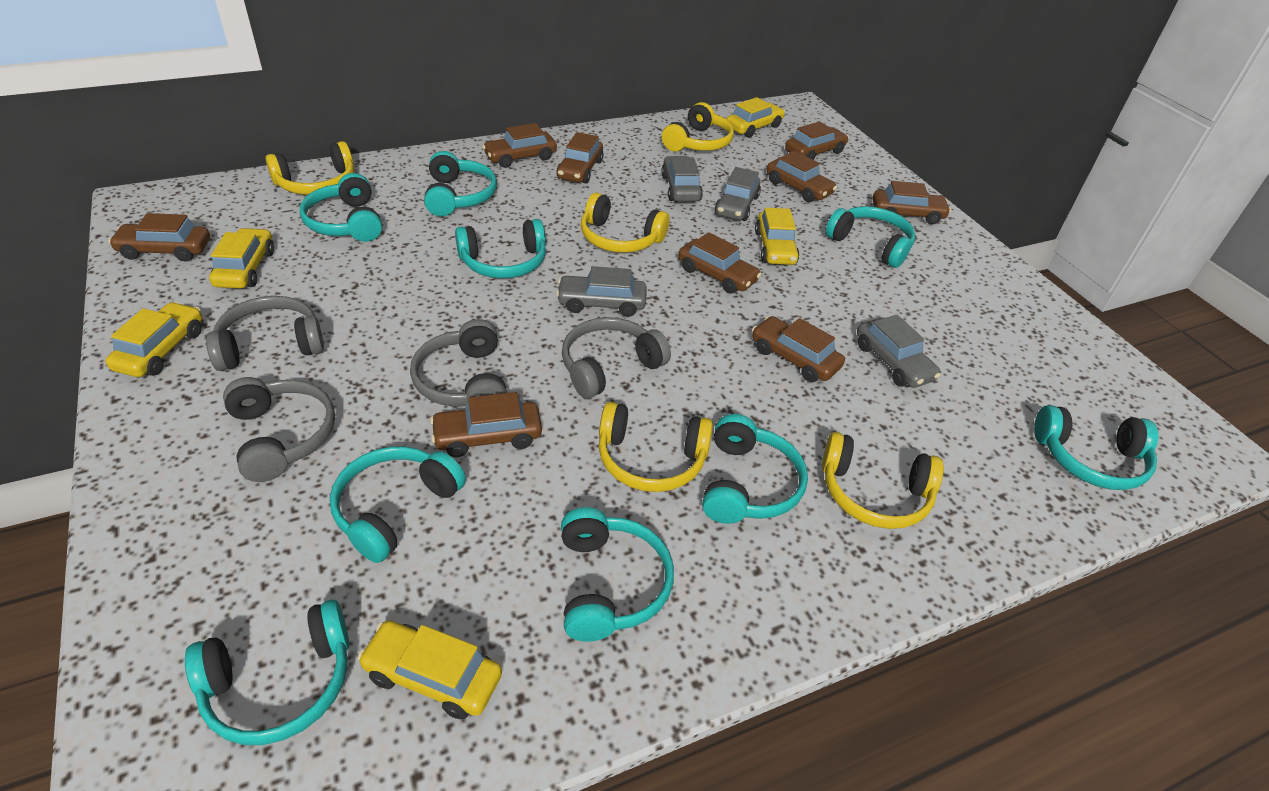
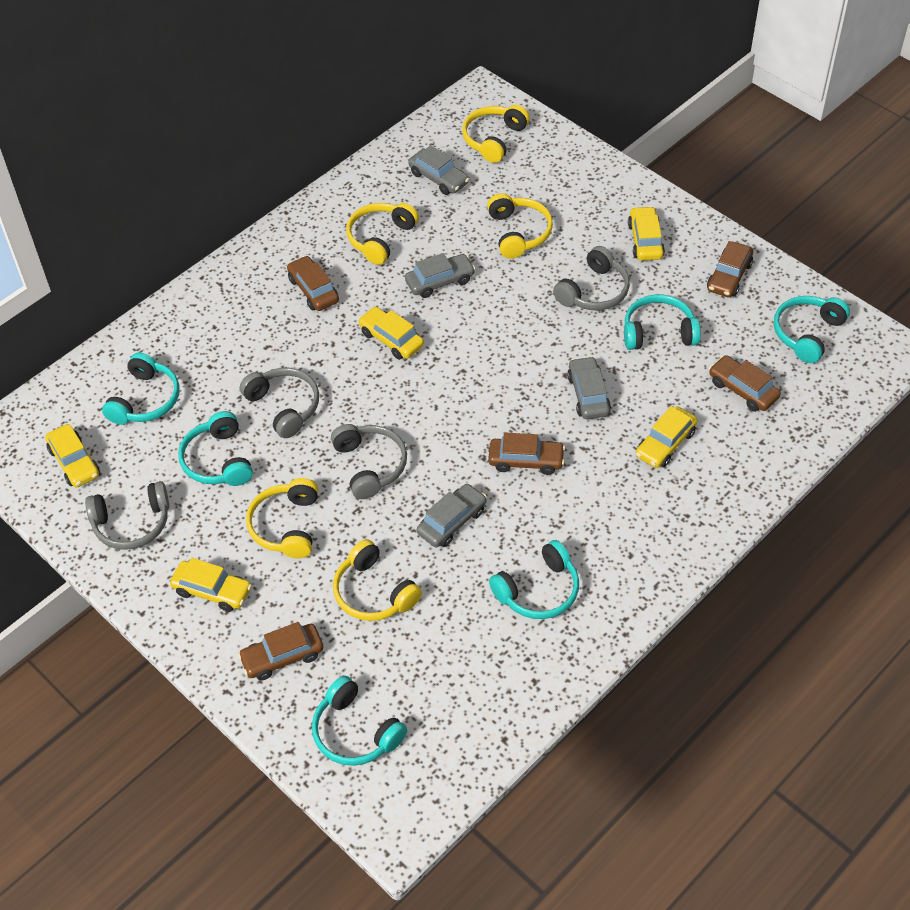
brown car: 9 -> 5
turquoise headphones: 9 -> 6

